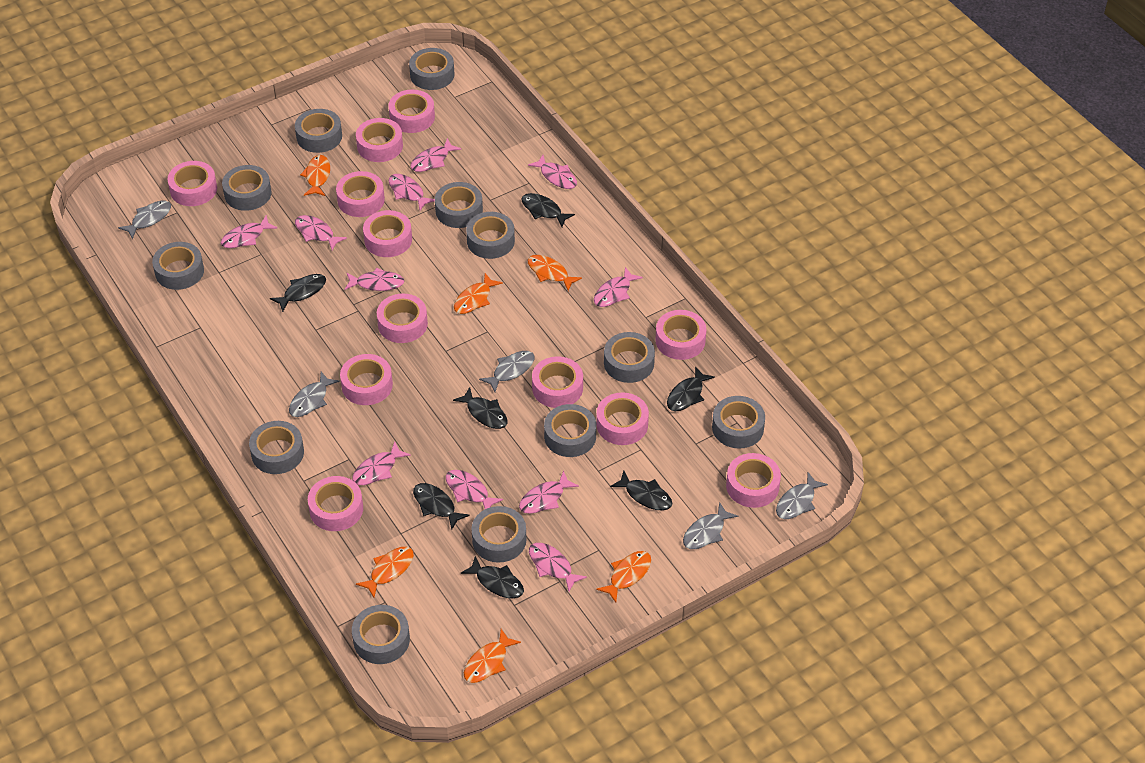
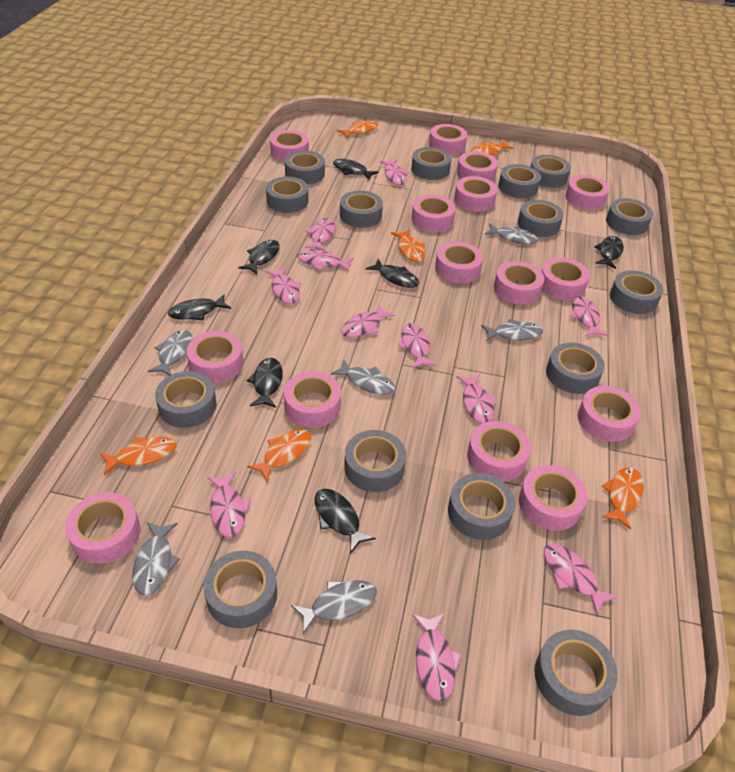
grey fish: 5 -> 6
grey tape: 12 -> 15
pink tape: 12 -> 15

